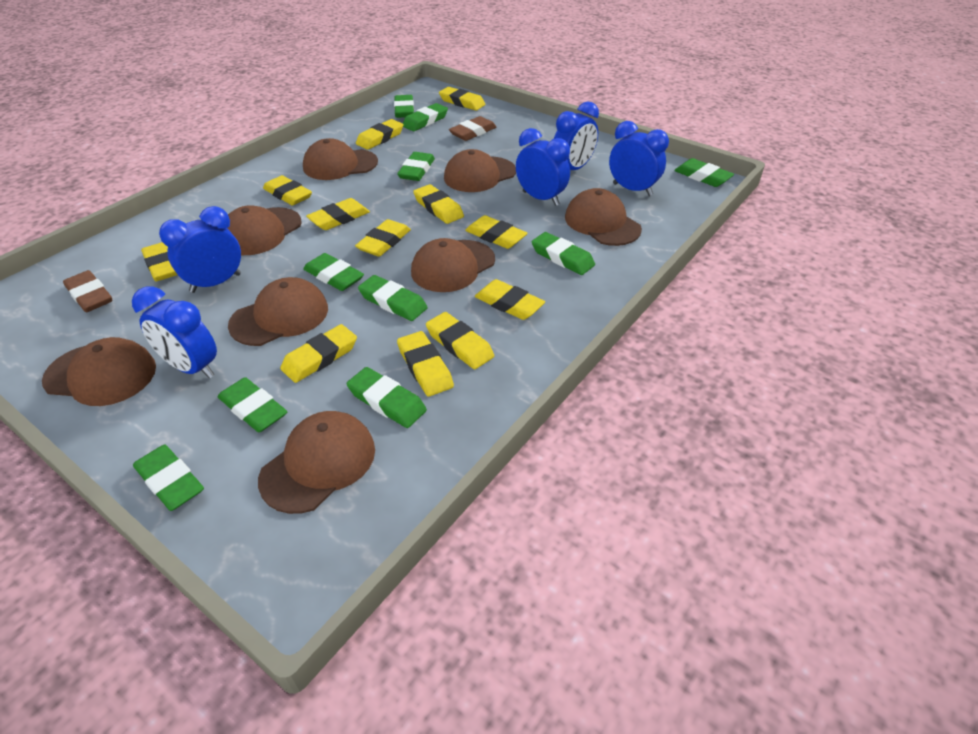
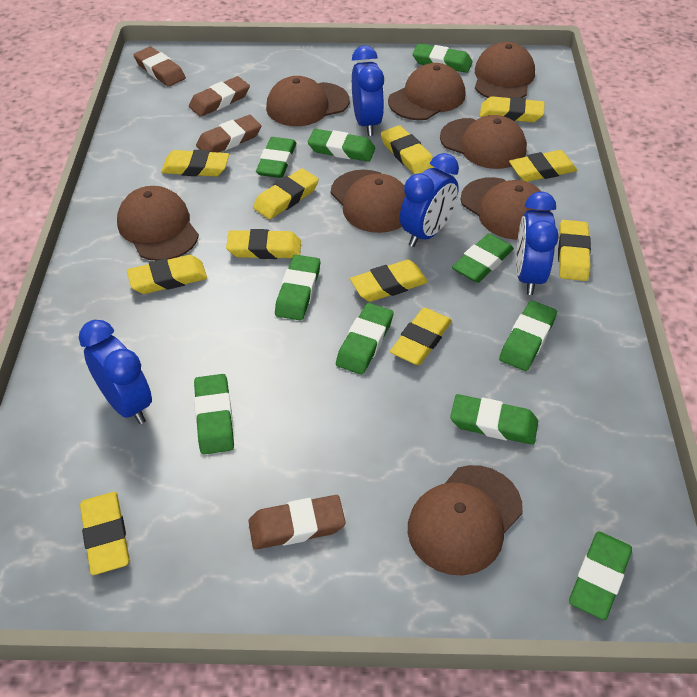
blue clock: 5 -> 4
brown eraser: 2 -> 4
yellow eraser: 12 -> 11

